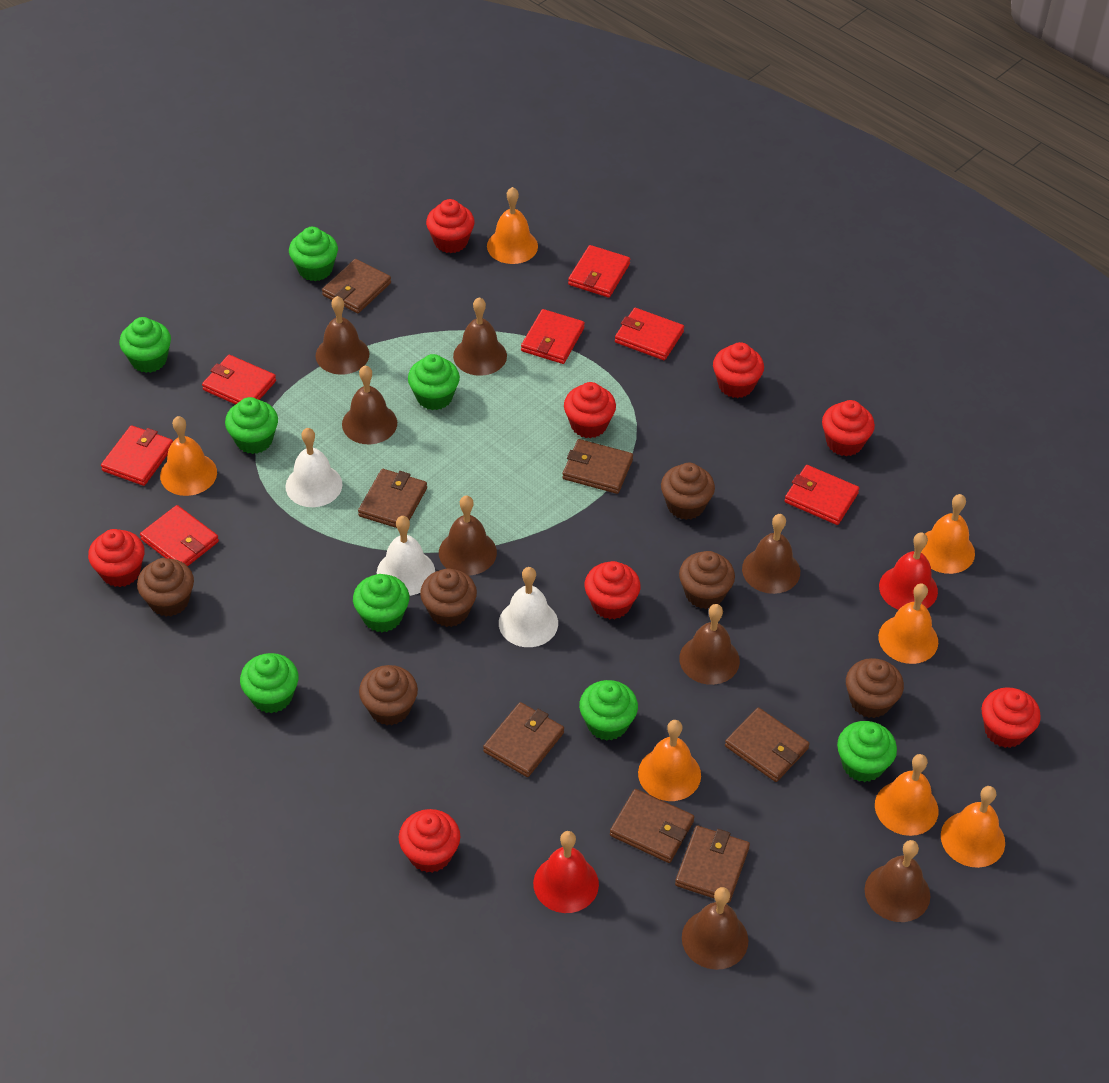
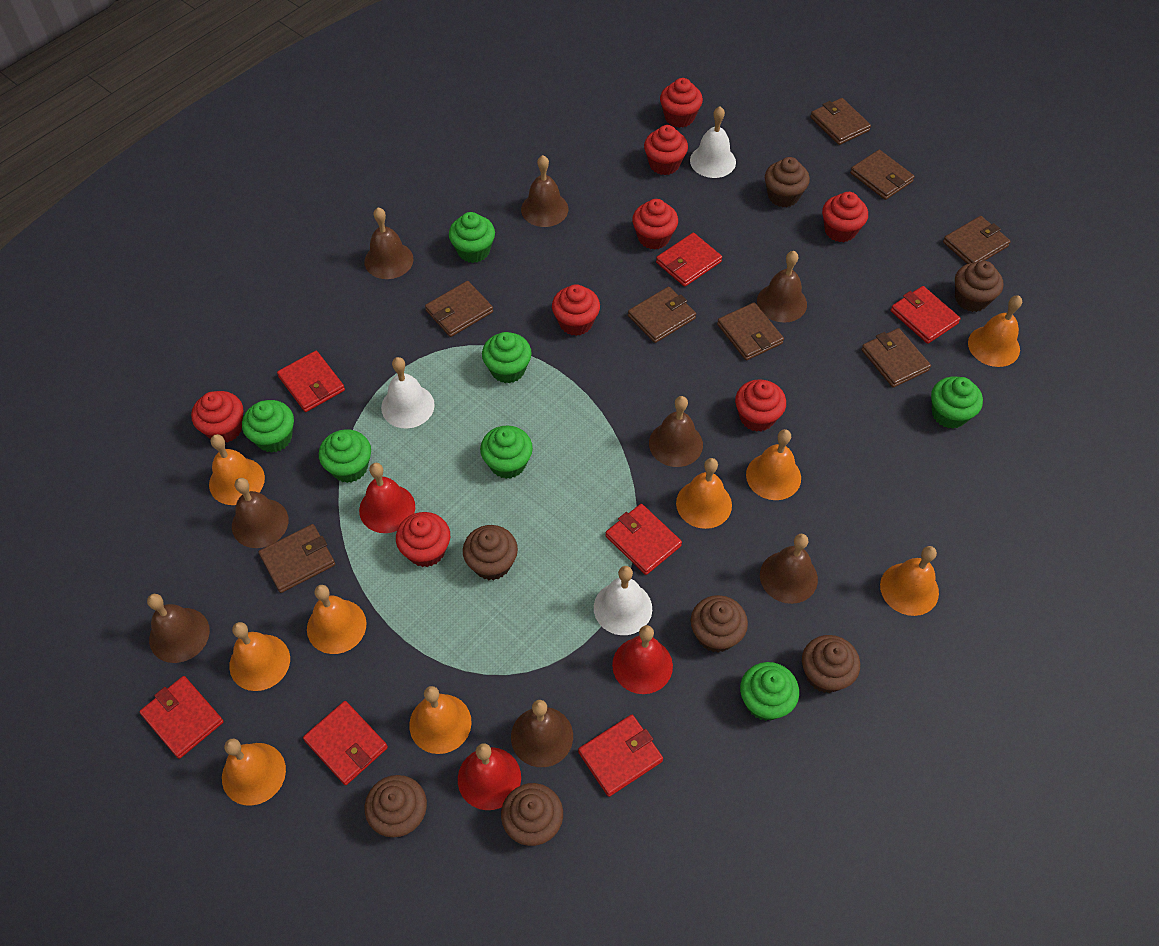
brown cupcake: 6 -> 7
brown wallet: 7 -> 8
green cupcake: 8 -> 7
orange bell: 7 -> 9
red bell: 2 -> 3

